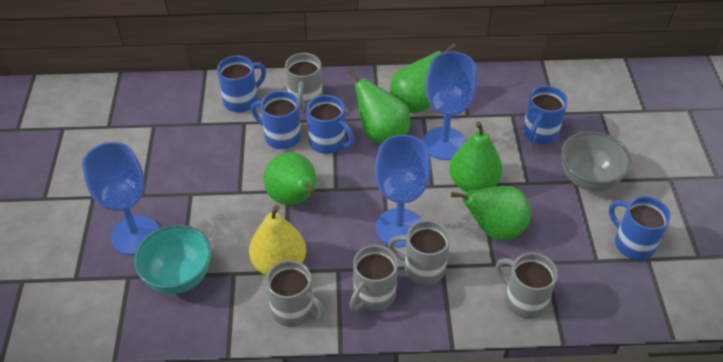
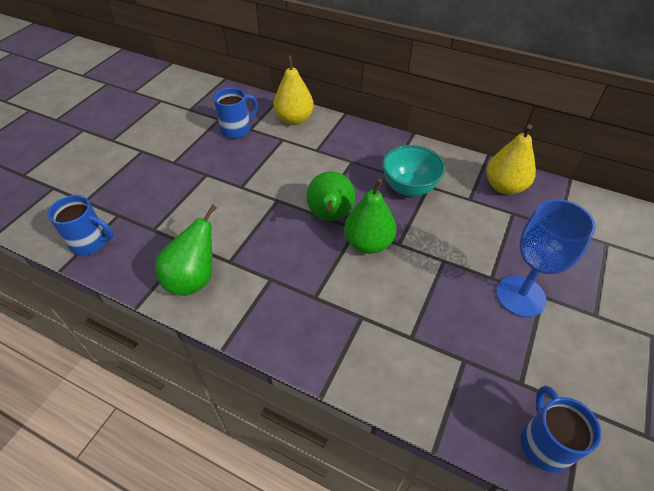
blue goblet: 3 -> 1
blue mug: 5 -> 3
green pear: 5 -> 3
grey bowl: 1 -> 0
grey mug: 5 -> 0
yellow pear: 1 -> 2

